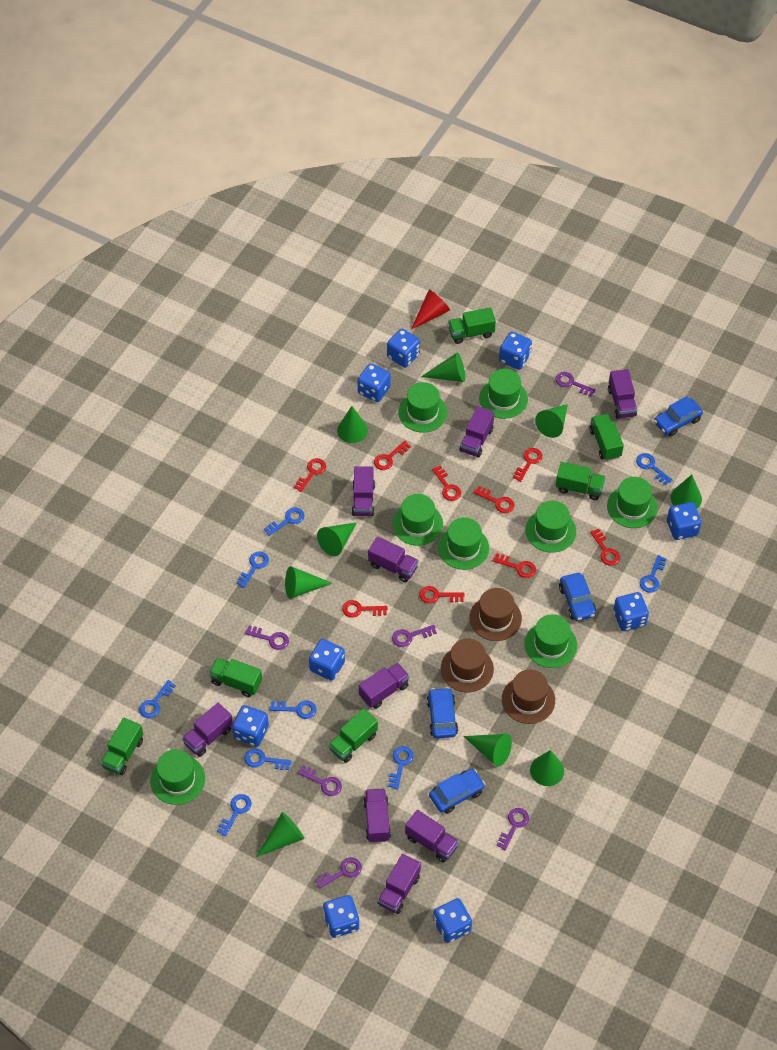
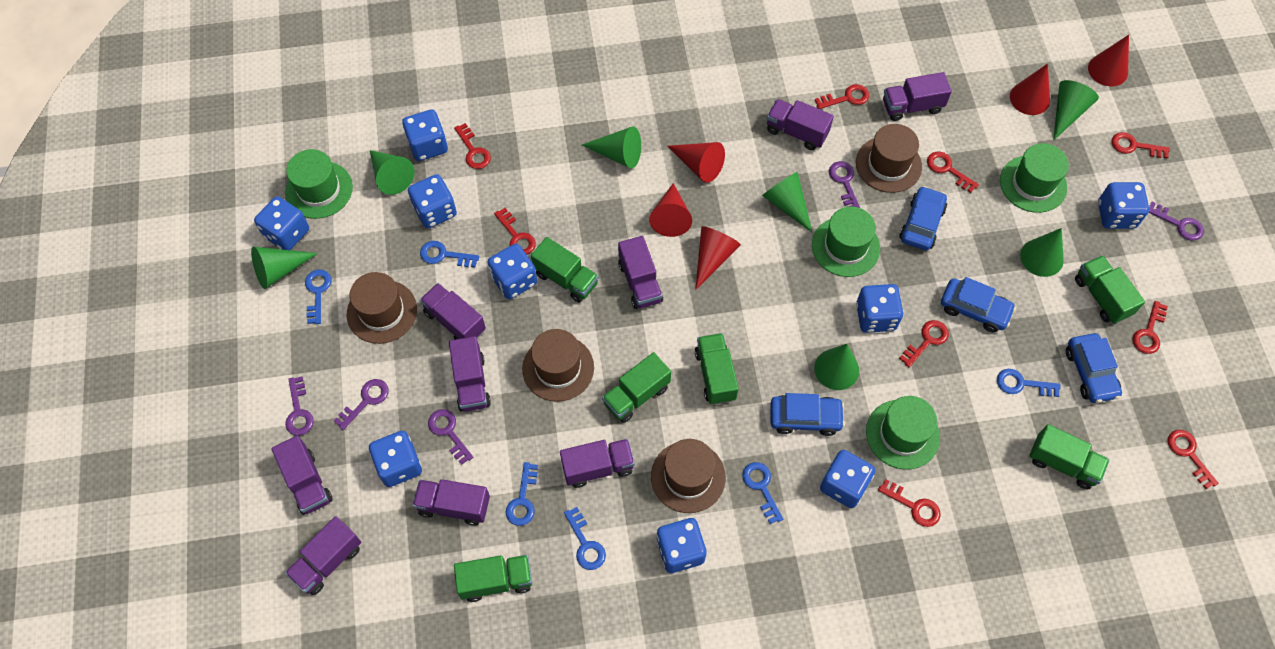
blue key: 9 -> 6
brown hat: 3 -> 4
green cone: 9 -> 7
green hat: 8 -> 4
purple key: 6 -> 5
red cone: 1 -> 5

